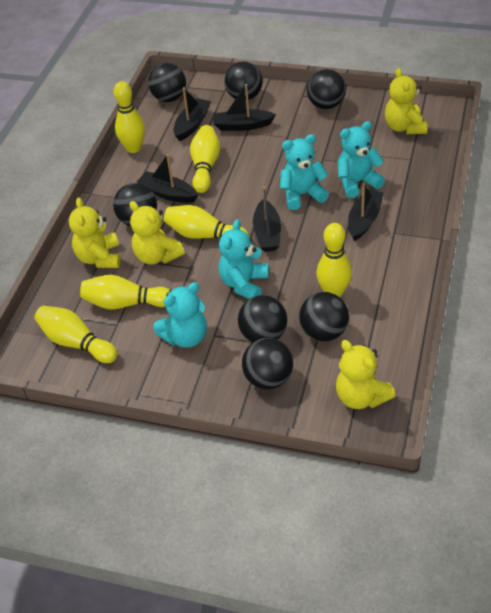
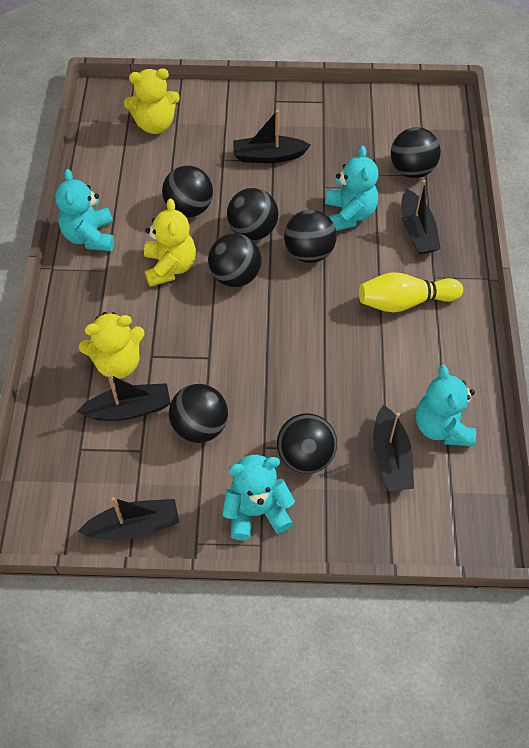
yellow bowling pin: 6 -> 1
yellow teddy bear: 4 -> 3

